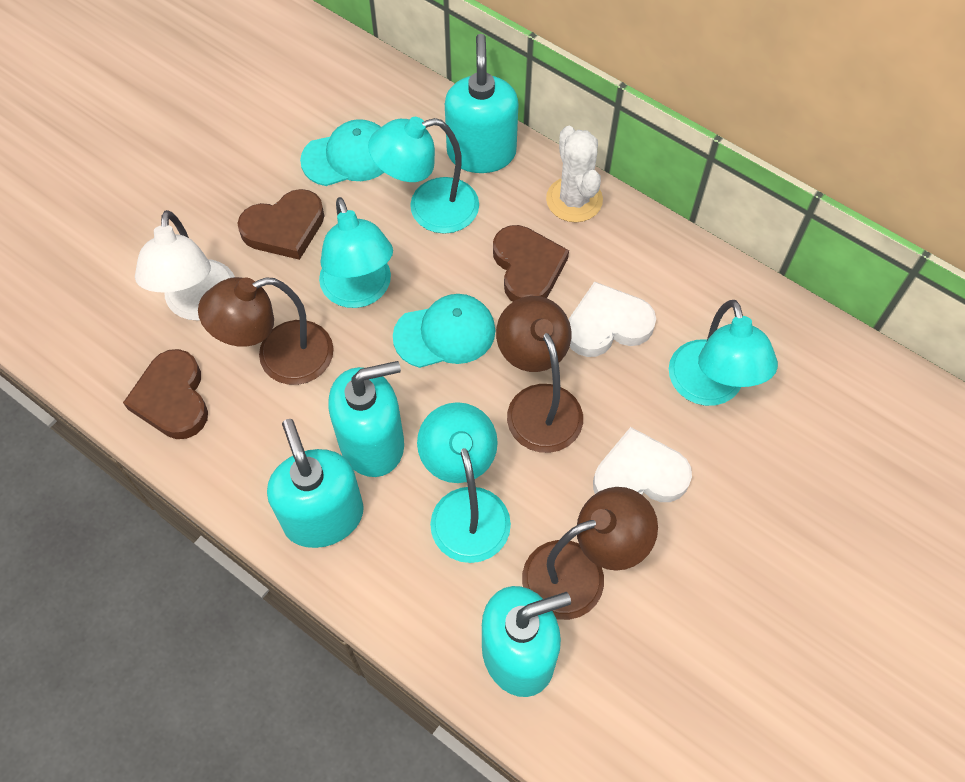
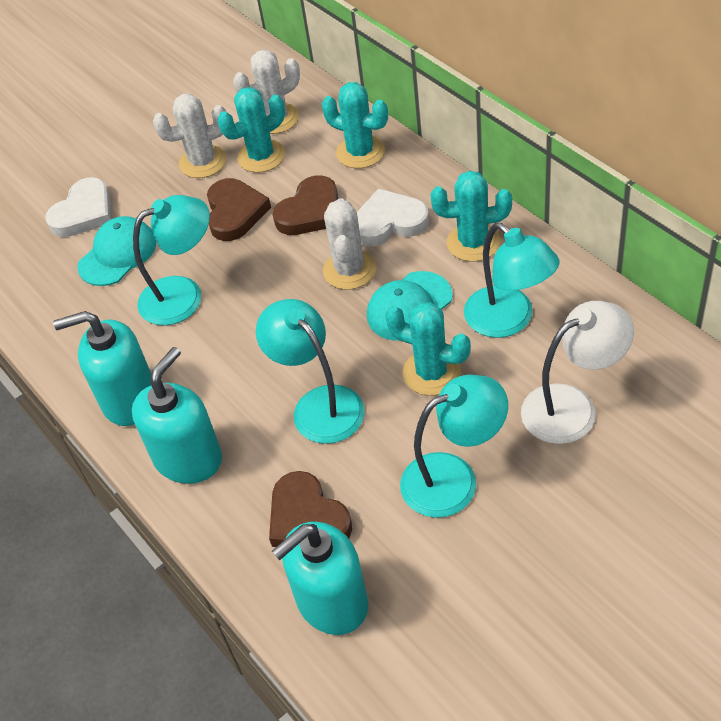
brown lamp: 3 -> 0
turquoise cactus: 0 -> 4
turquoise soap dispenser: 4 -> 3
white cactus: 1 -> 3

